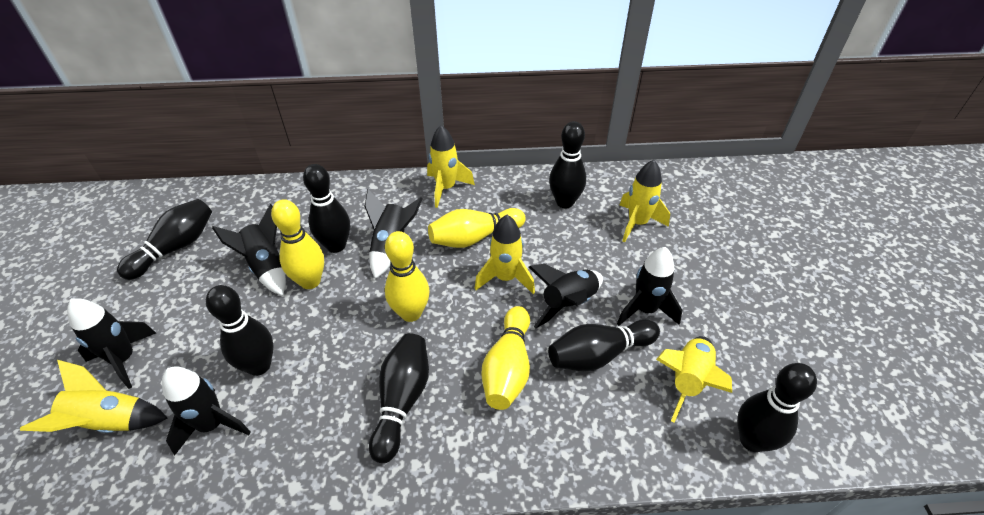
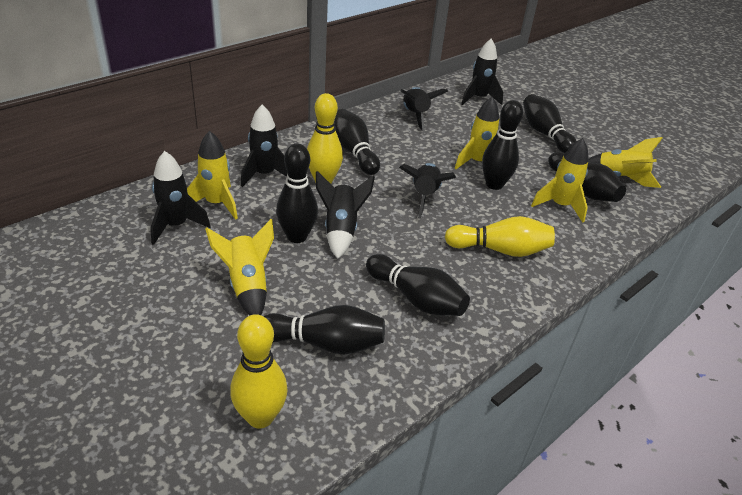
yellow bowling pin: 4 -> 3

